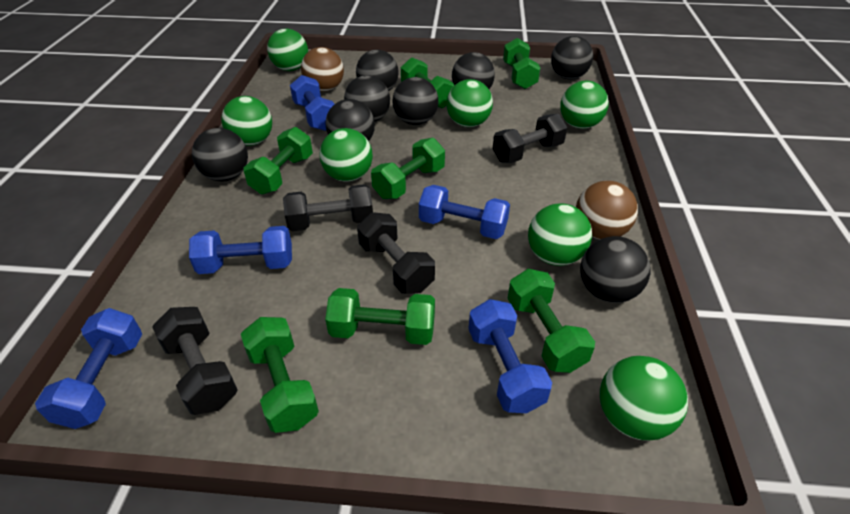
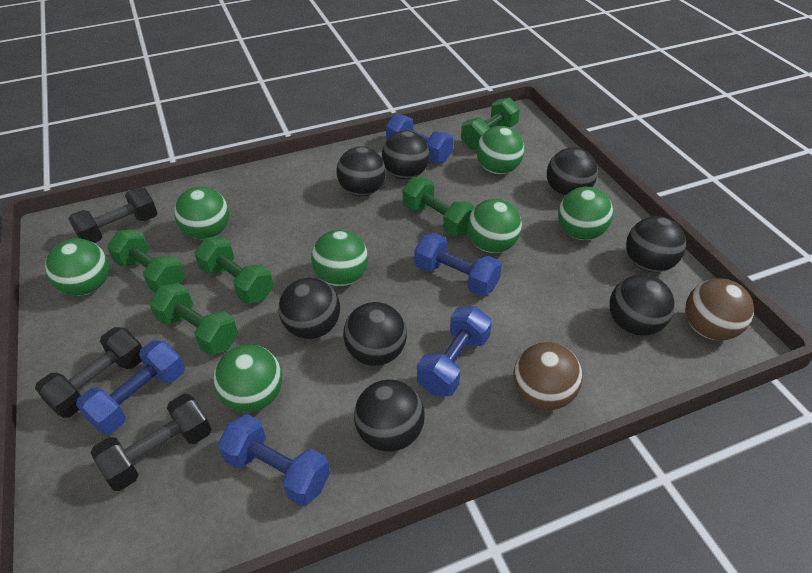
black dumbbell: 4 -> 3
green dumbbell: 7 -> 5

